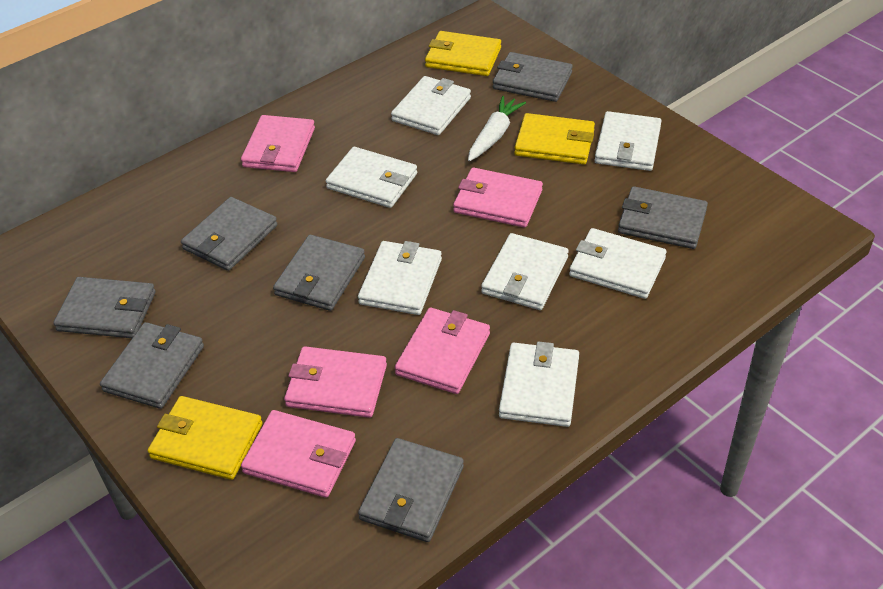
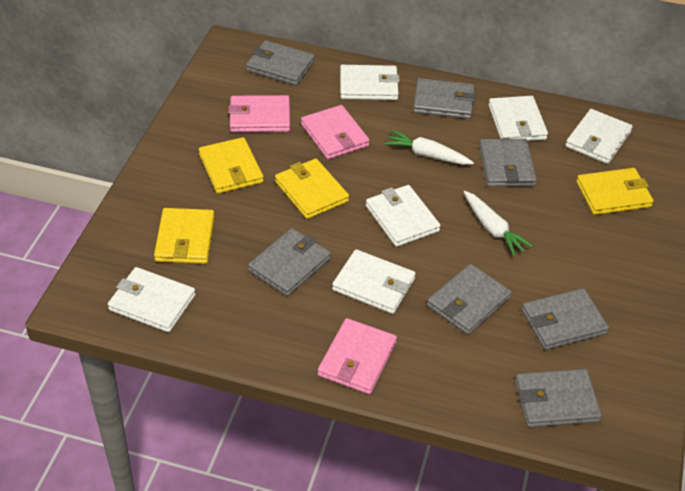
pink wallet: 5 -> 3
white carrot: 1 -> 2
white wallet: 7 -> 6
yellow wallet: 3 -> 4

